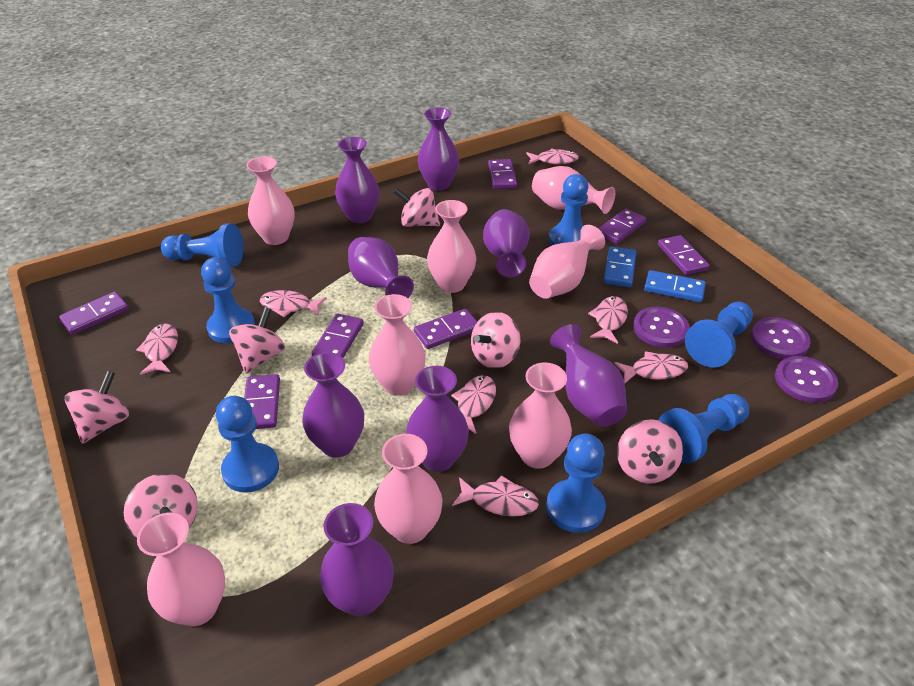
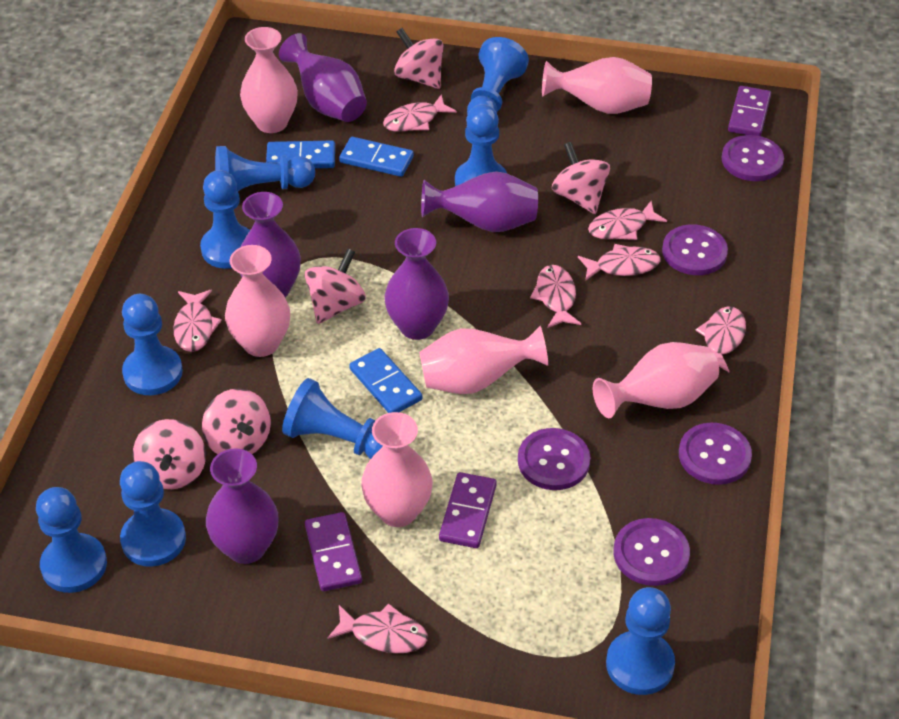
blue domino: 2 -> 3
blue pawn: 7 -> 9
pink spinning top: 6 -> 5
pink vase: 8 -> 6
purple button: 3 -> 5
purple domino: 7 -> 3
purple vase: 8 -> 5

